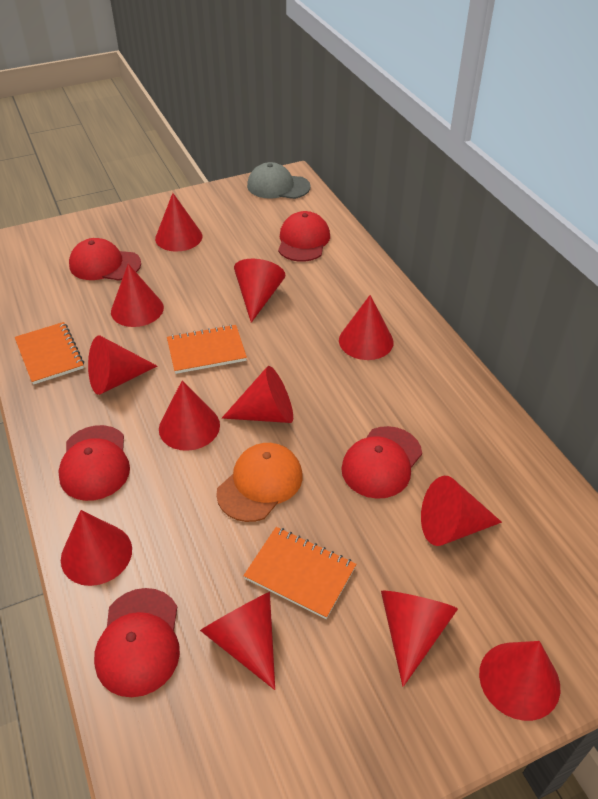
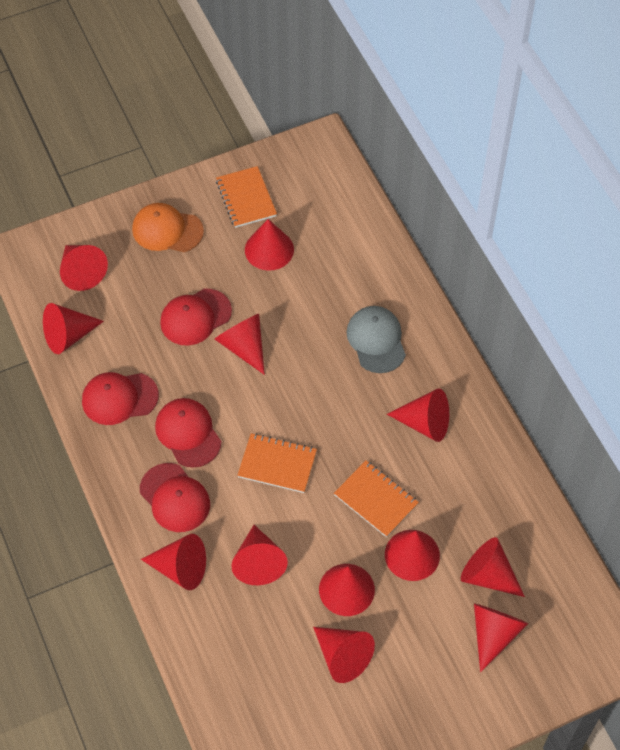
red cap: 5 -> 4

